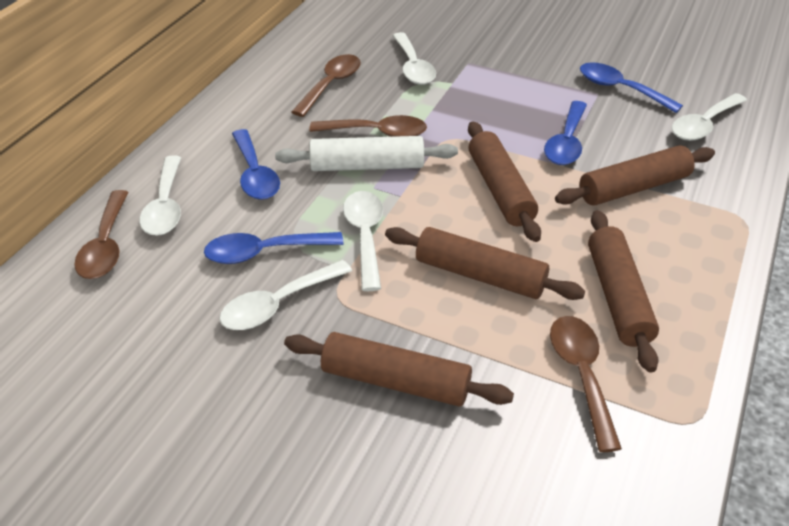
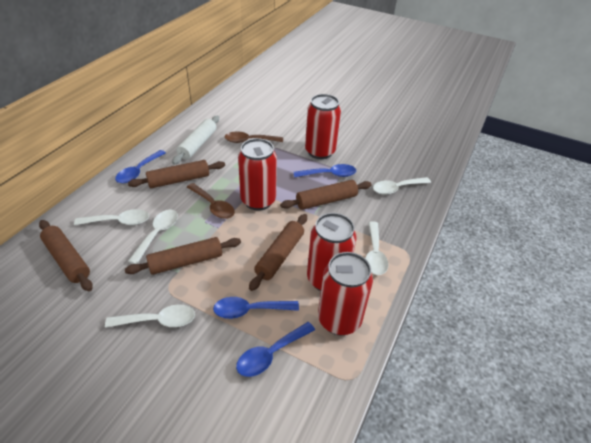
brown spoon: 4 -> 2
red can: 0 -> 4

